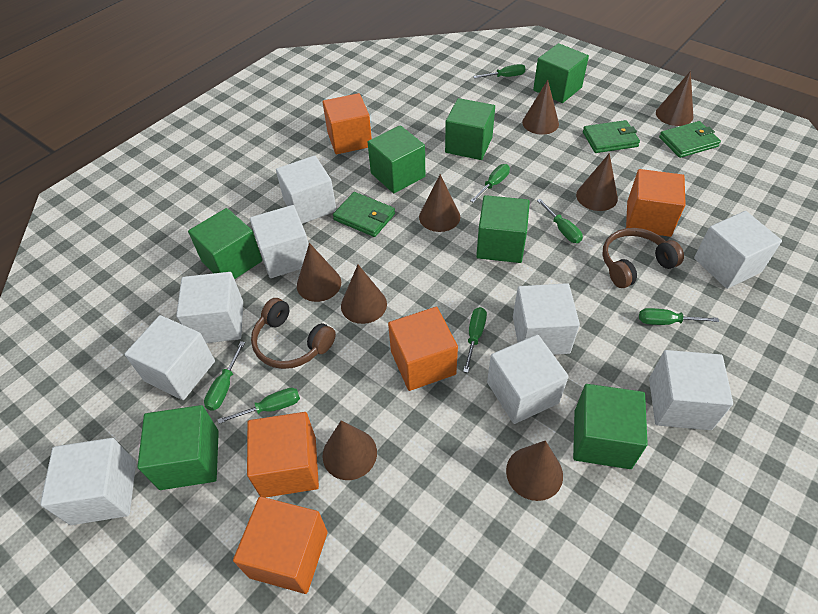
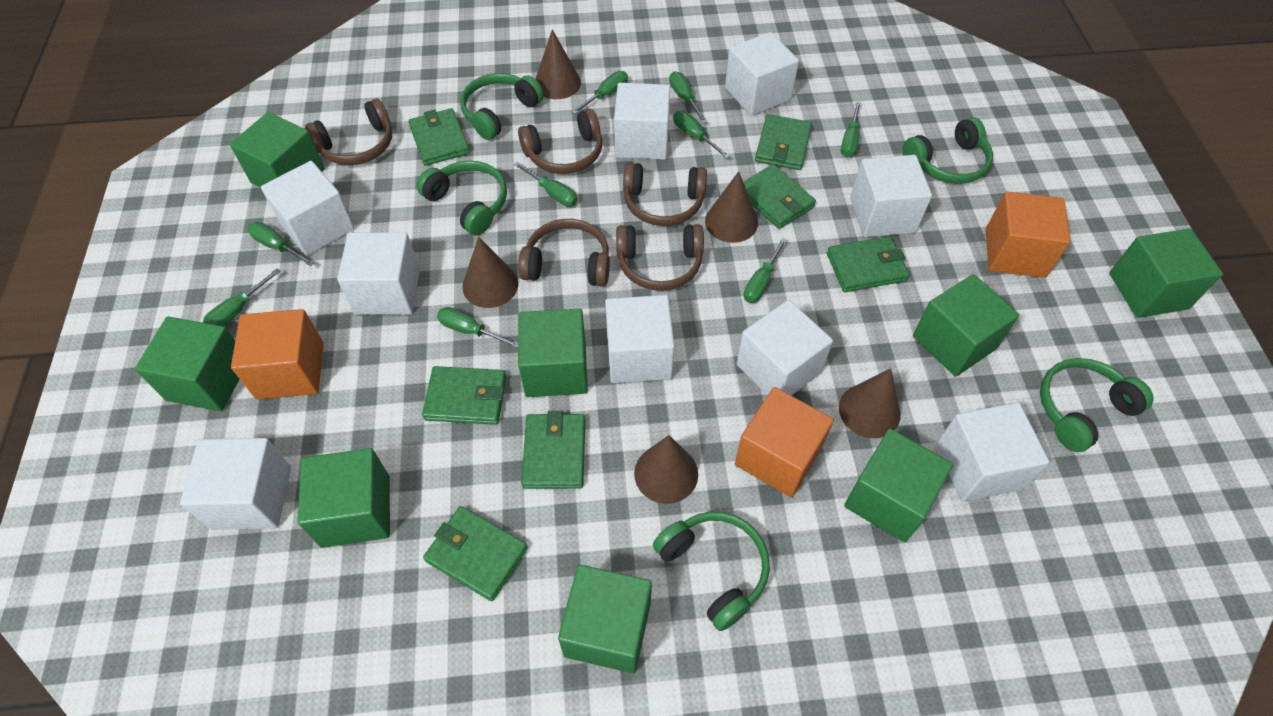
brown cone: 8 -> 5
brown headphones: 2 -> 5
green cube: 7 -> 8
green headphones: 0 -> 5
green screwdriver: 7 -> 9
green wallet: 3 -> 7
orange cube: 5 -> 3

